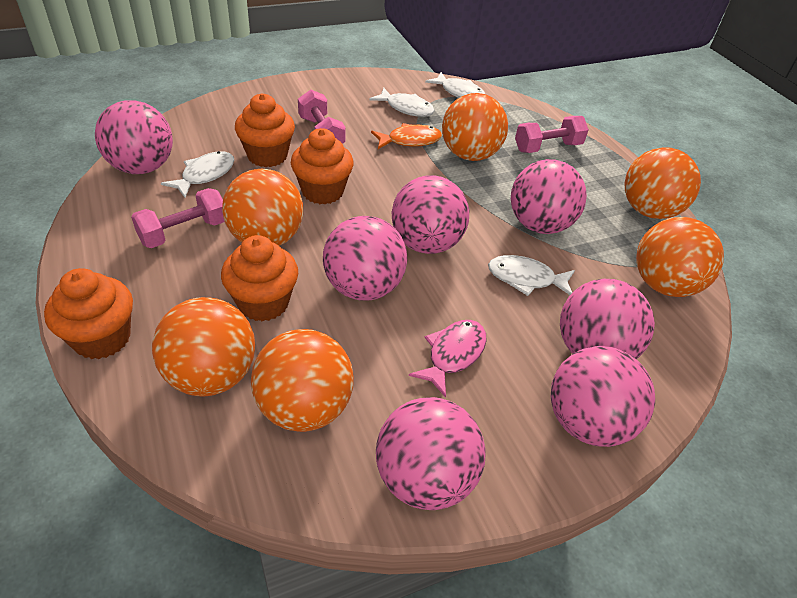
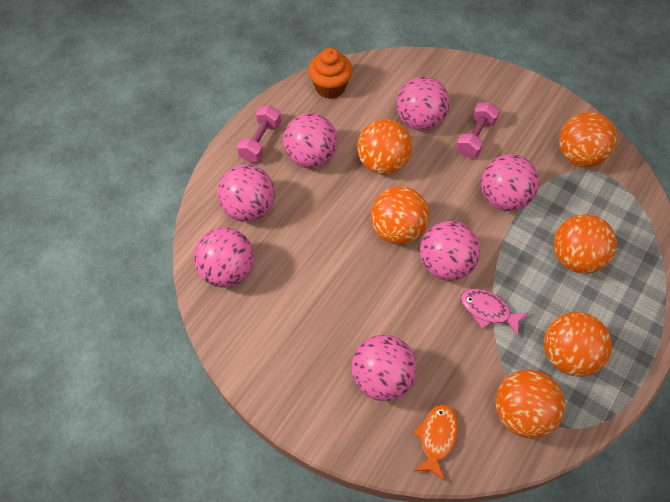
orange cupcake: 4 -> 1
pink dumbbell: 3 -> 2
white fish: 4 -> 0

